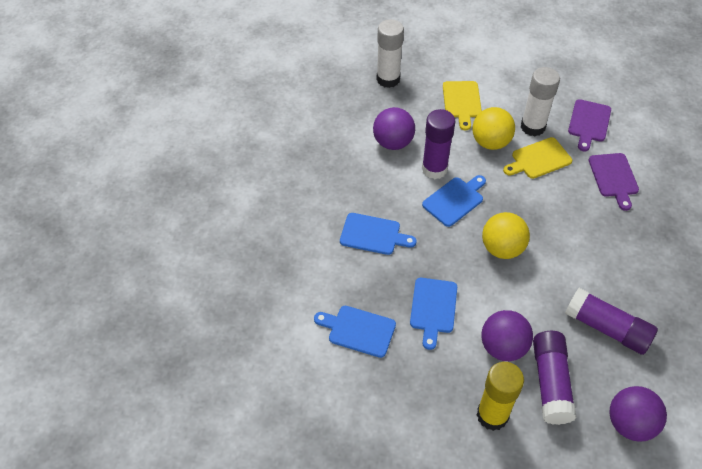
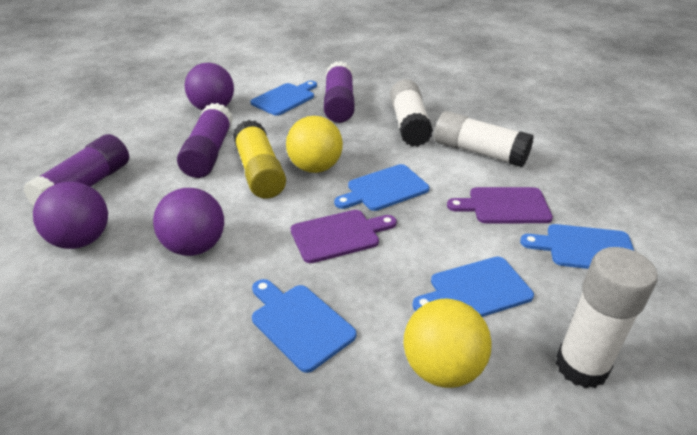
blue cutting board: 4 -> 5
white glue stick: 2 -> 3
yellow cutting board: 2 -> 0

